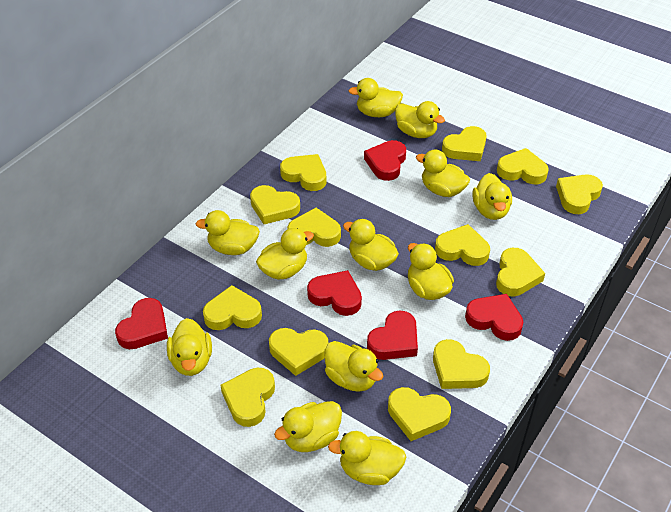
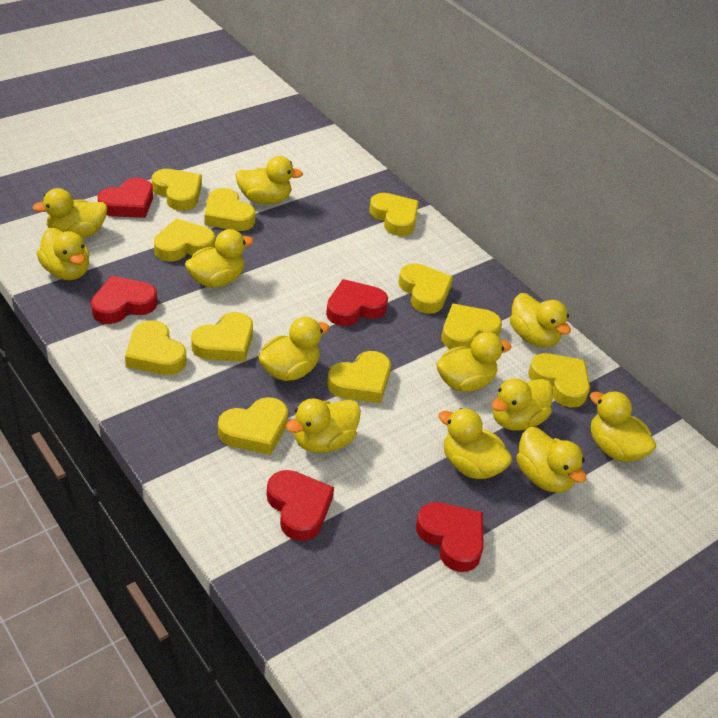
yellow heart: 13 -> 11

